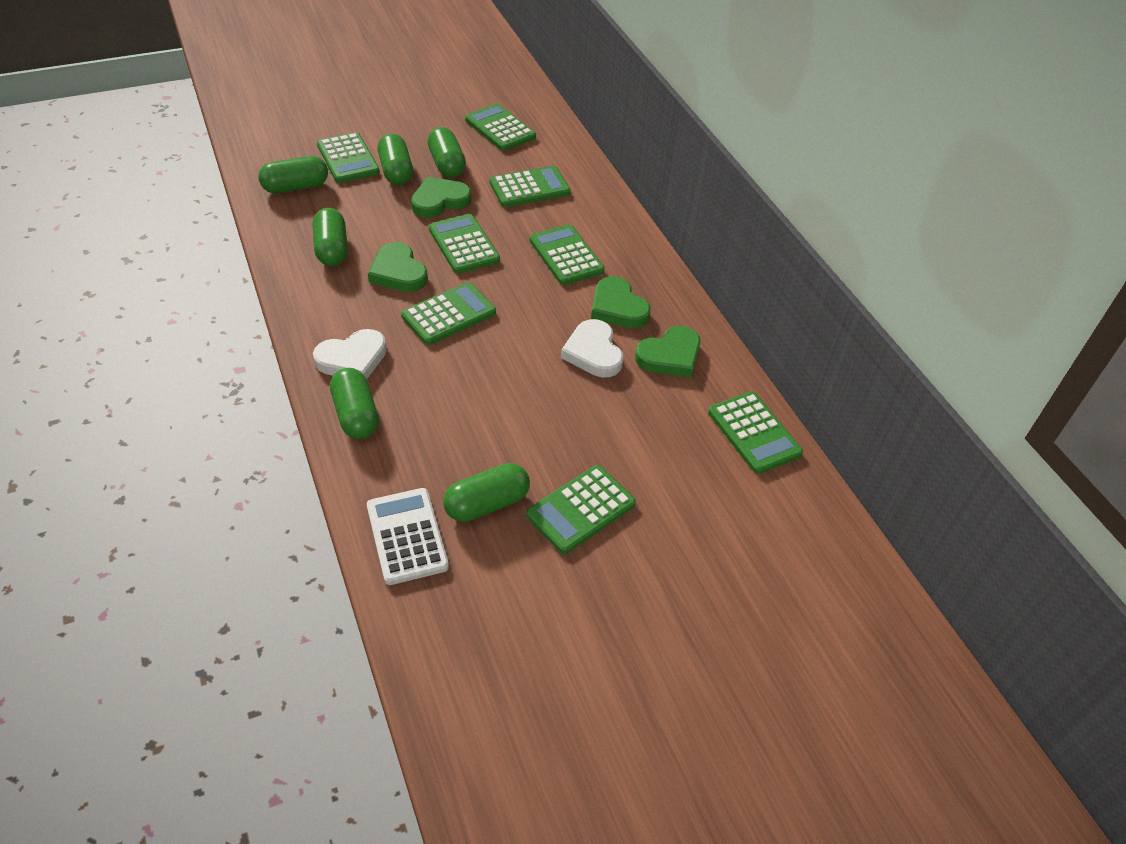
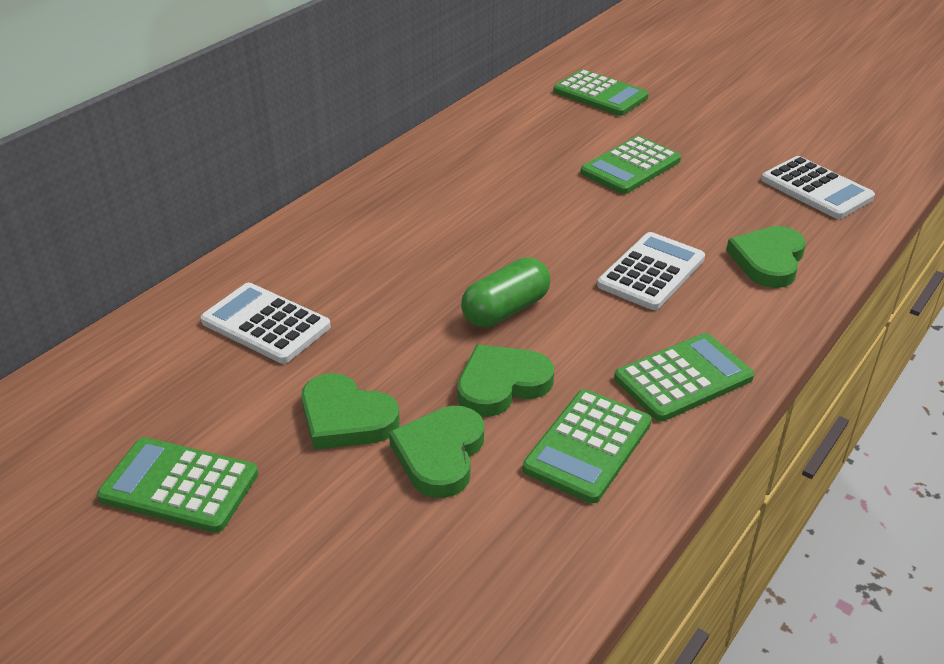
green calculator: 8 -> 5
green capsule: 6 -> 1
white calculator: 1 -> 3
white heart: 2 -> 0

